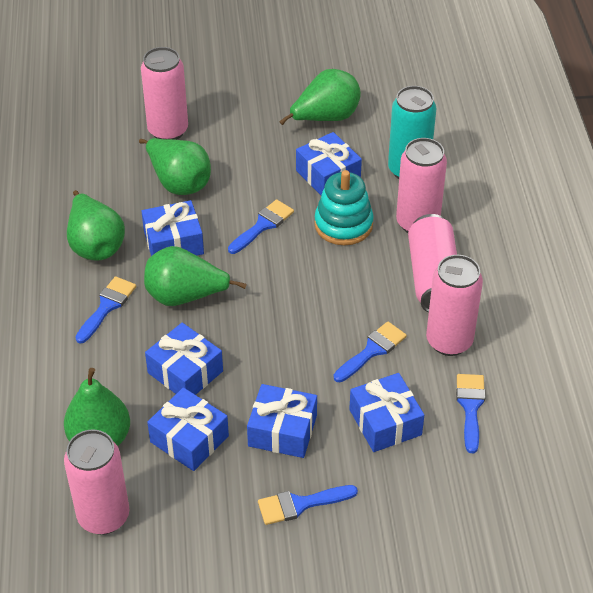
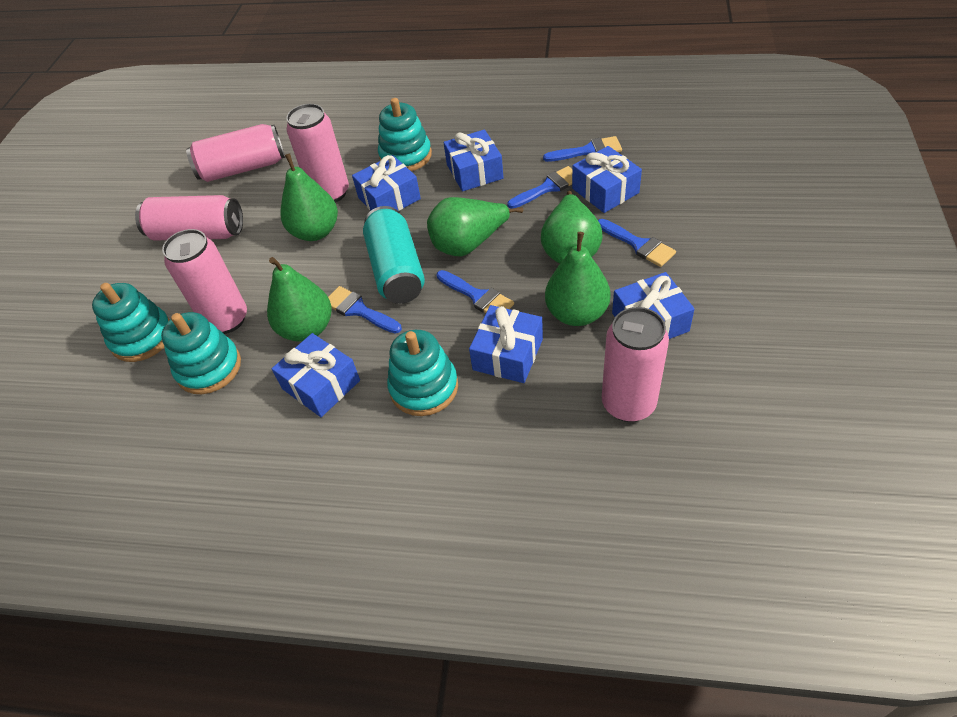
turquoise stacking toy: 1 -> 4

